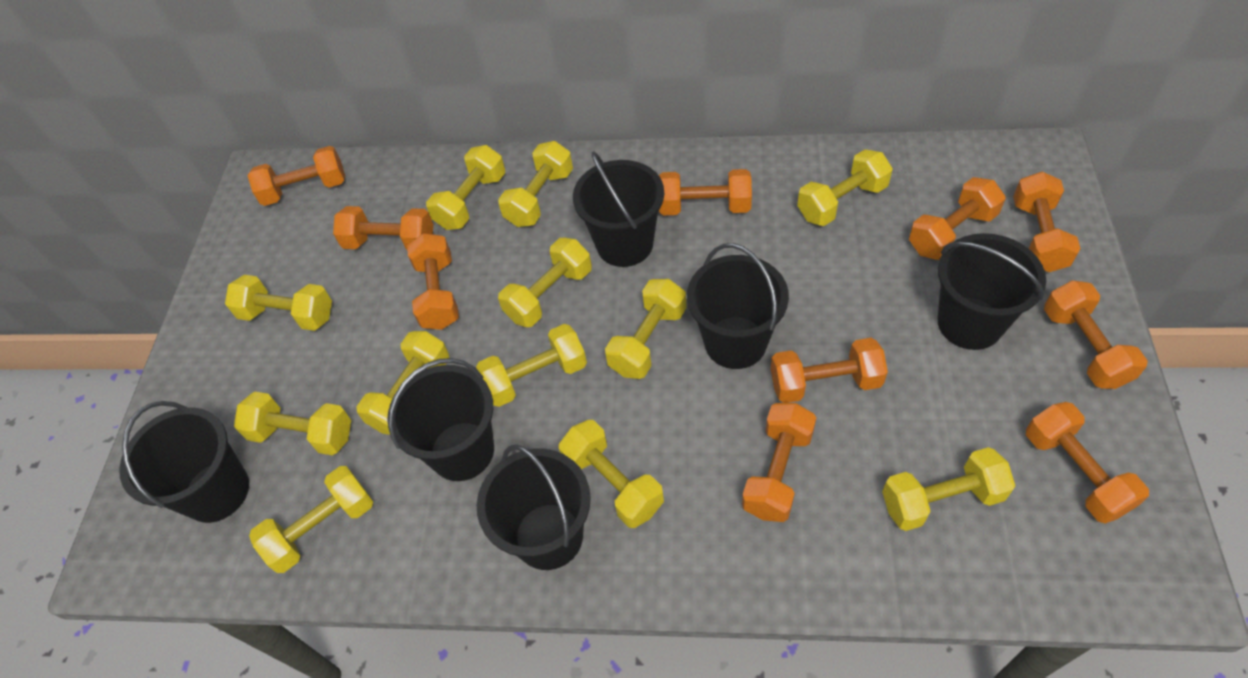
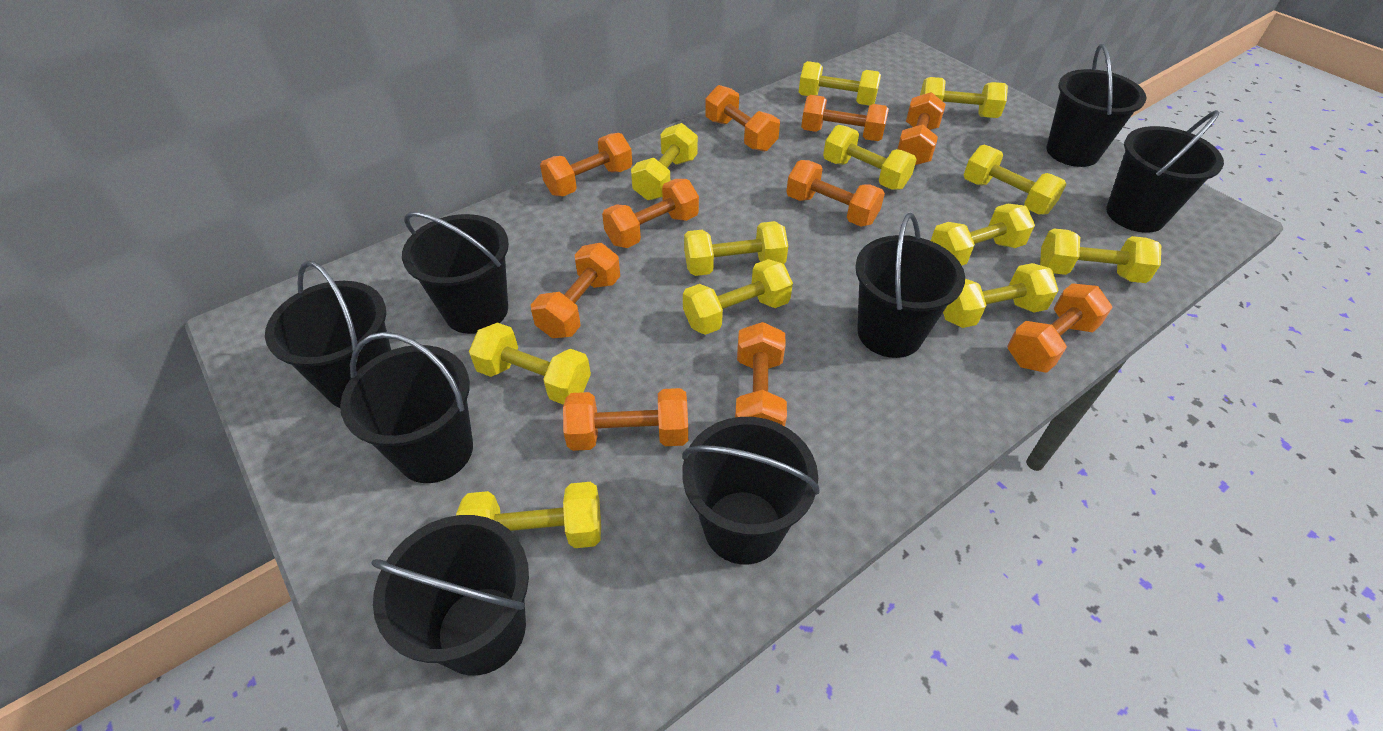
black bucket: 6 -> 8

